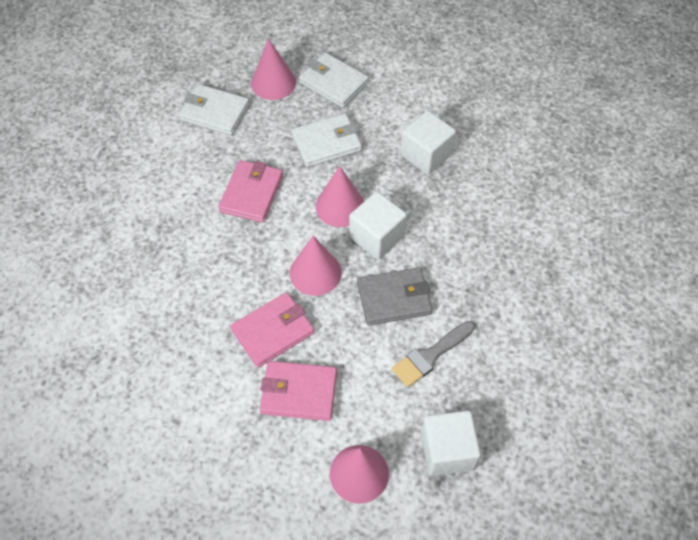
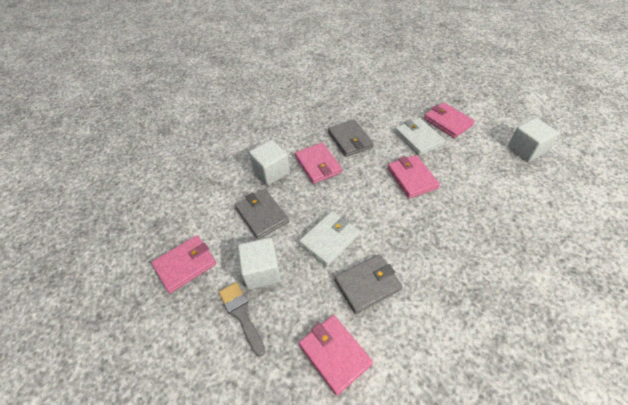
grey wallet: 1 -> 3
pink cone: 4 -> 0
pink wallet: 3 -> 5
white wallet: 3 -> 2

